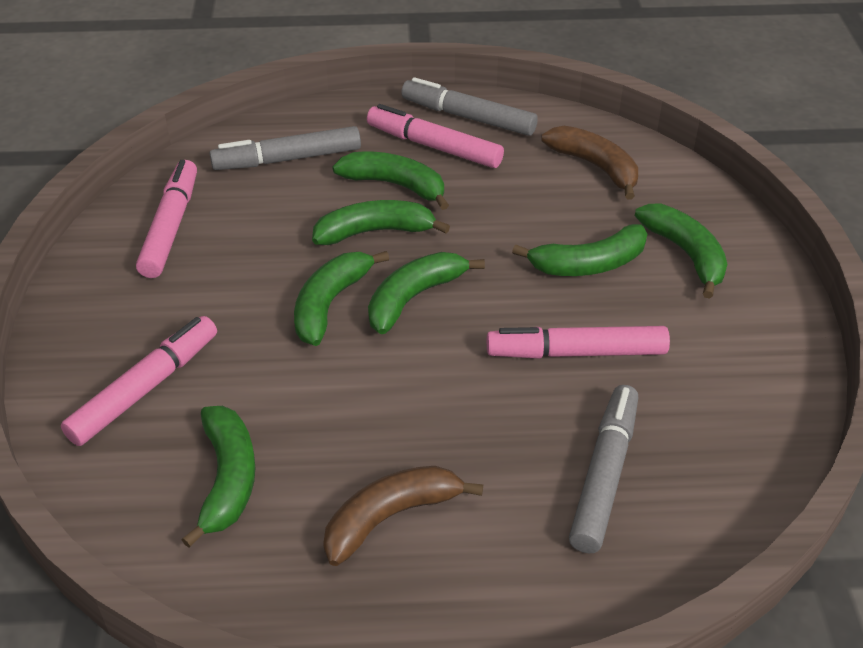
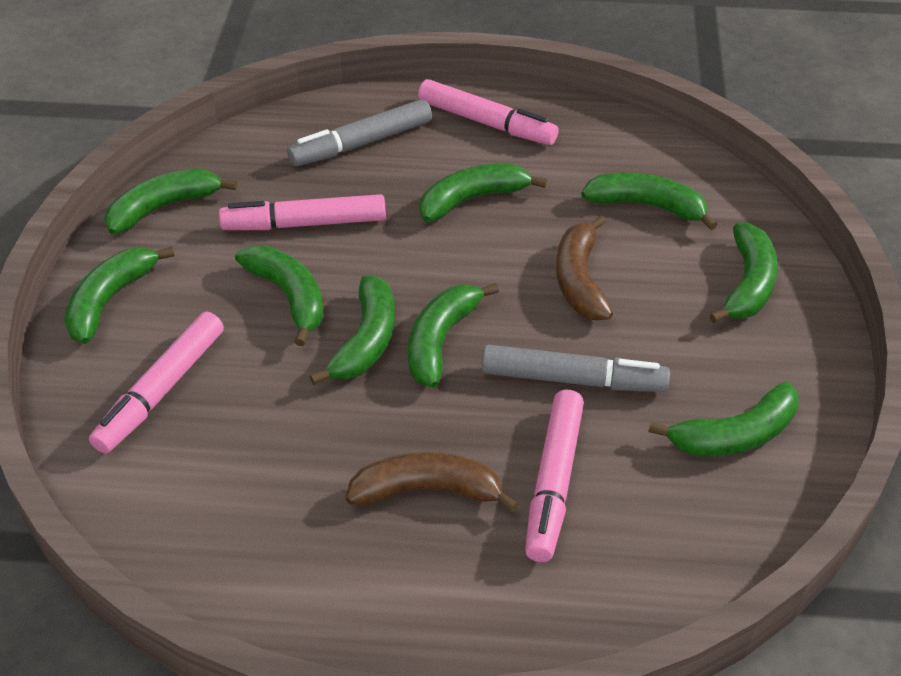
green banana: 7 -> 9
grey marker: 3 -> 2

